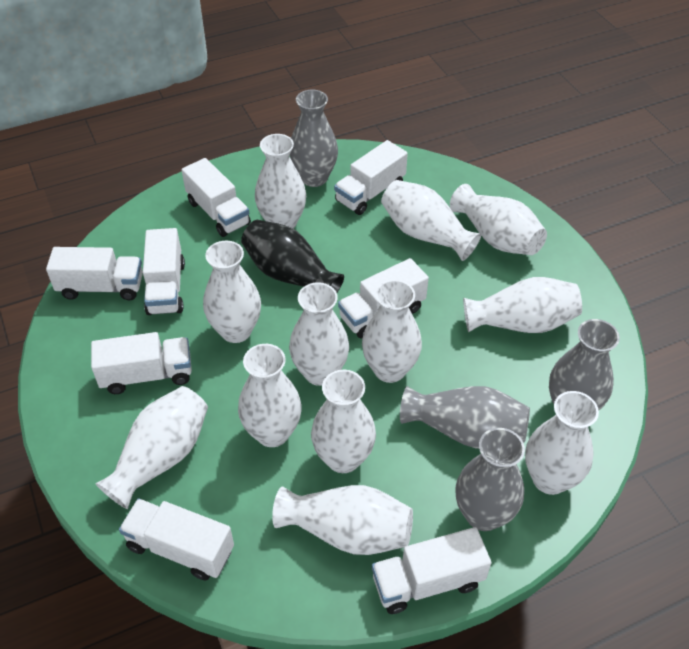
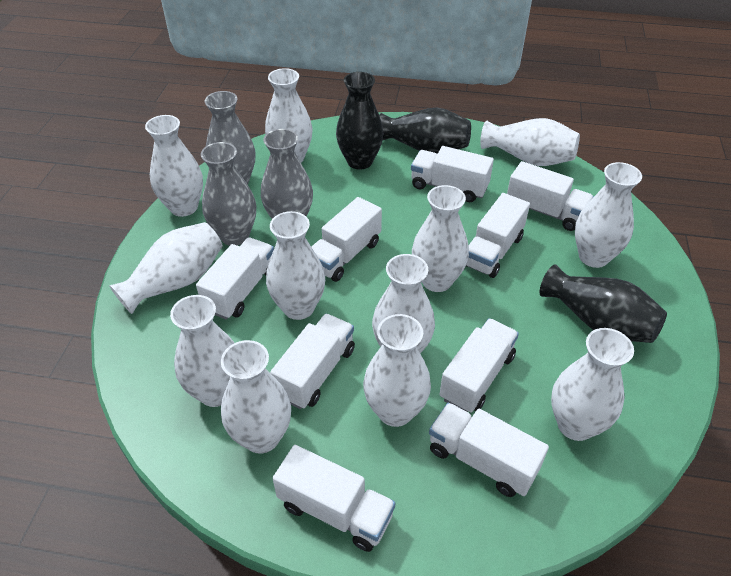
black vase: 1 -> 3
grey vase: 4 -> 3
white truck: 8 -> 9

